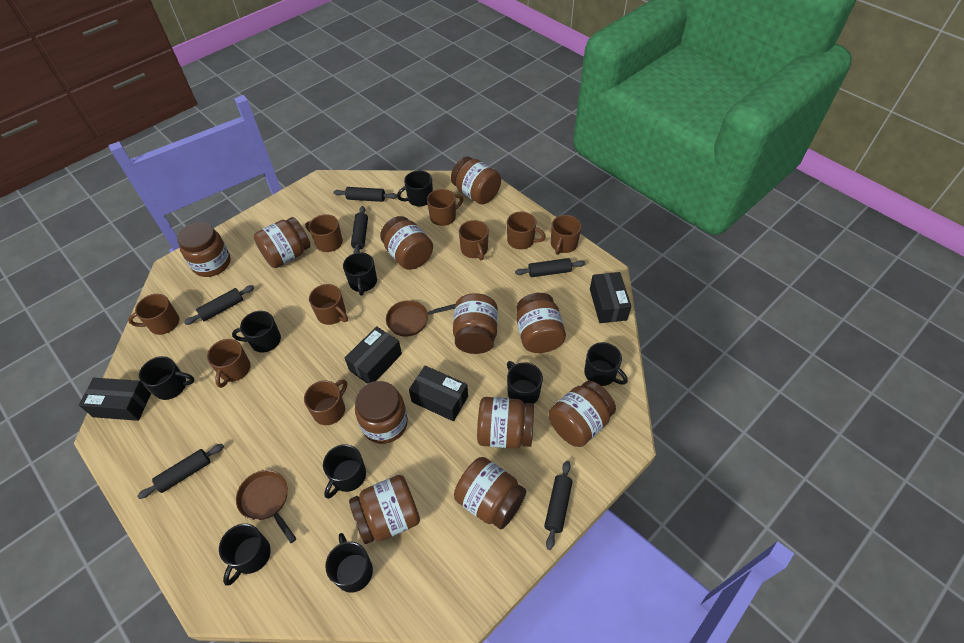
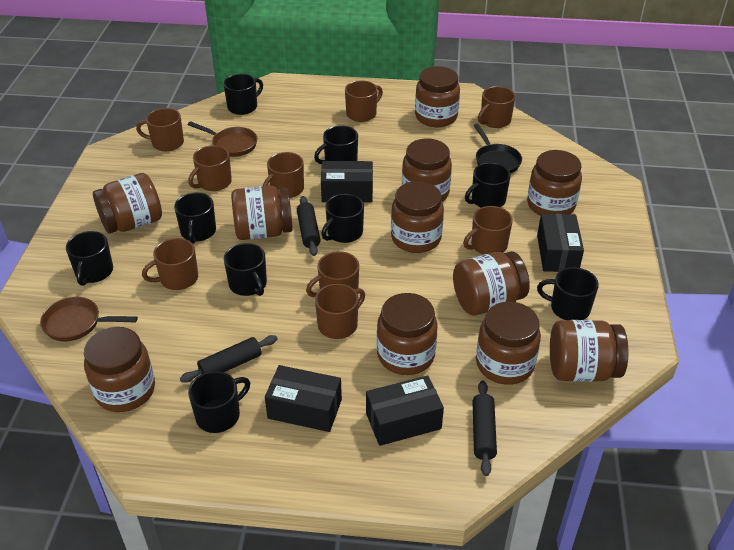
black pan: 0 -> 1
black rolling pin: 6 -> 3

